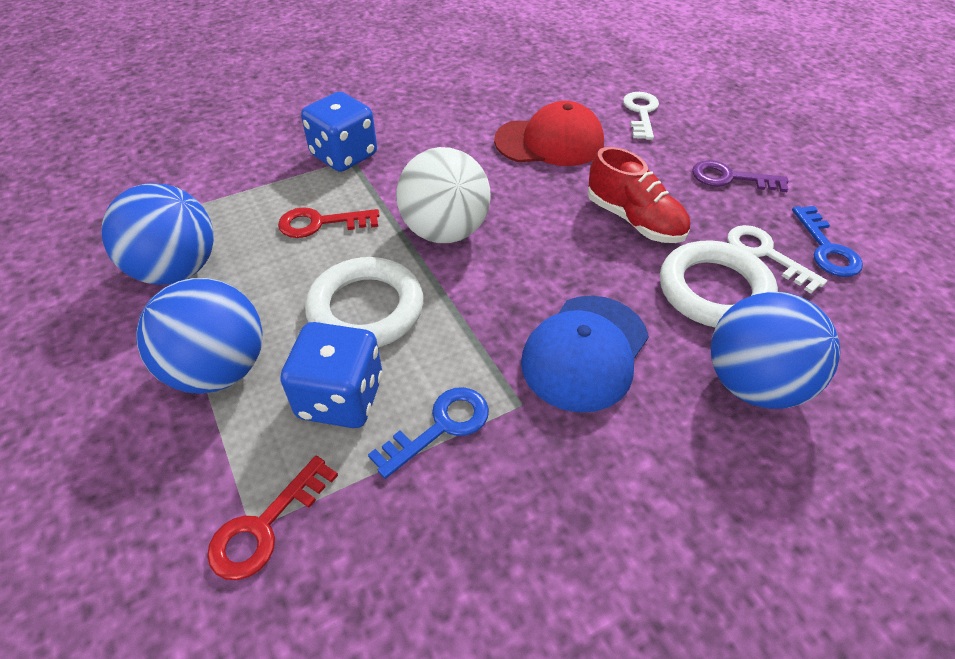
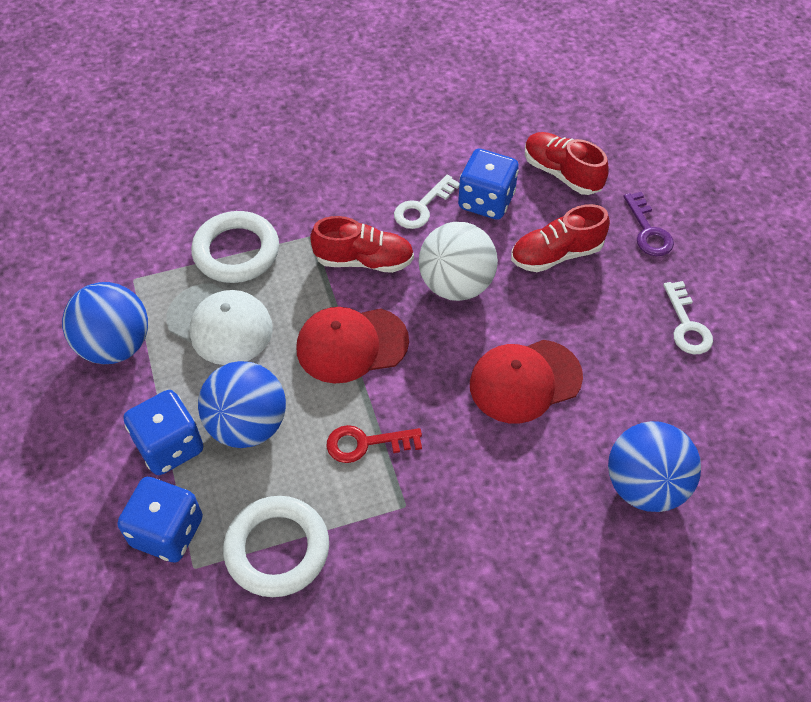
blue cap: 1 -> 0
blue dice: 2 -> 3
blue key: 2 -> 0
red cap: 1 -> 2
red key: 2 -> 1
red shoe: 1 -> 3
white cap: 0 -> 1

